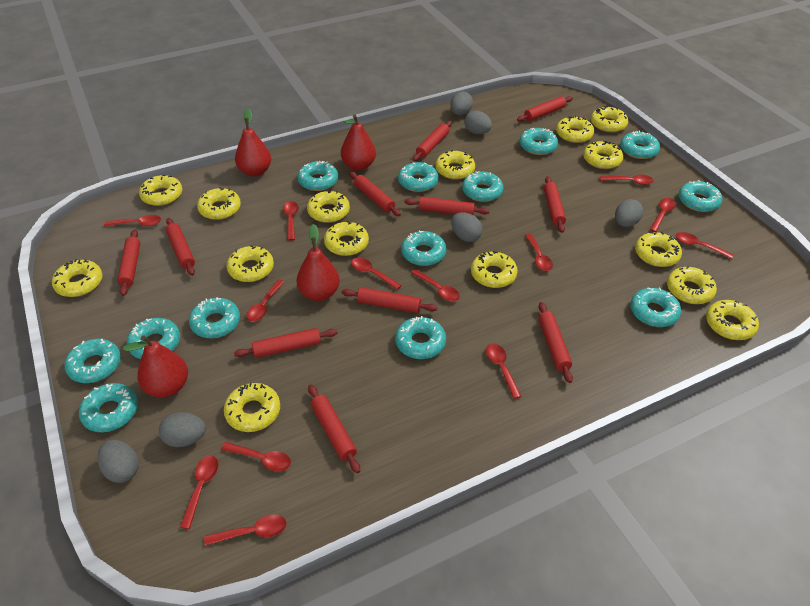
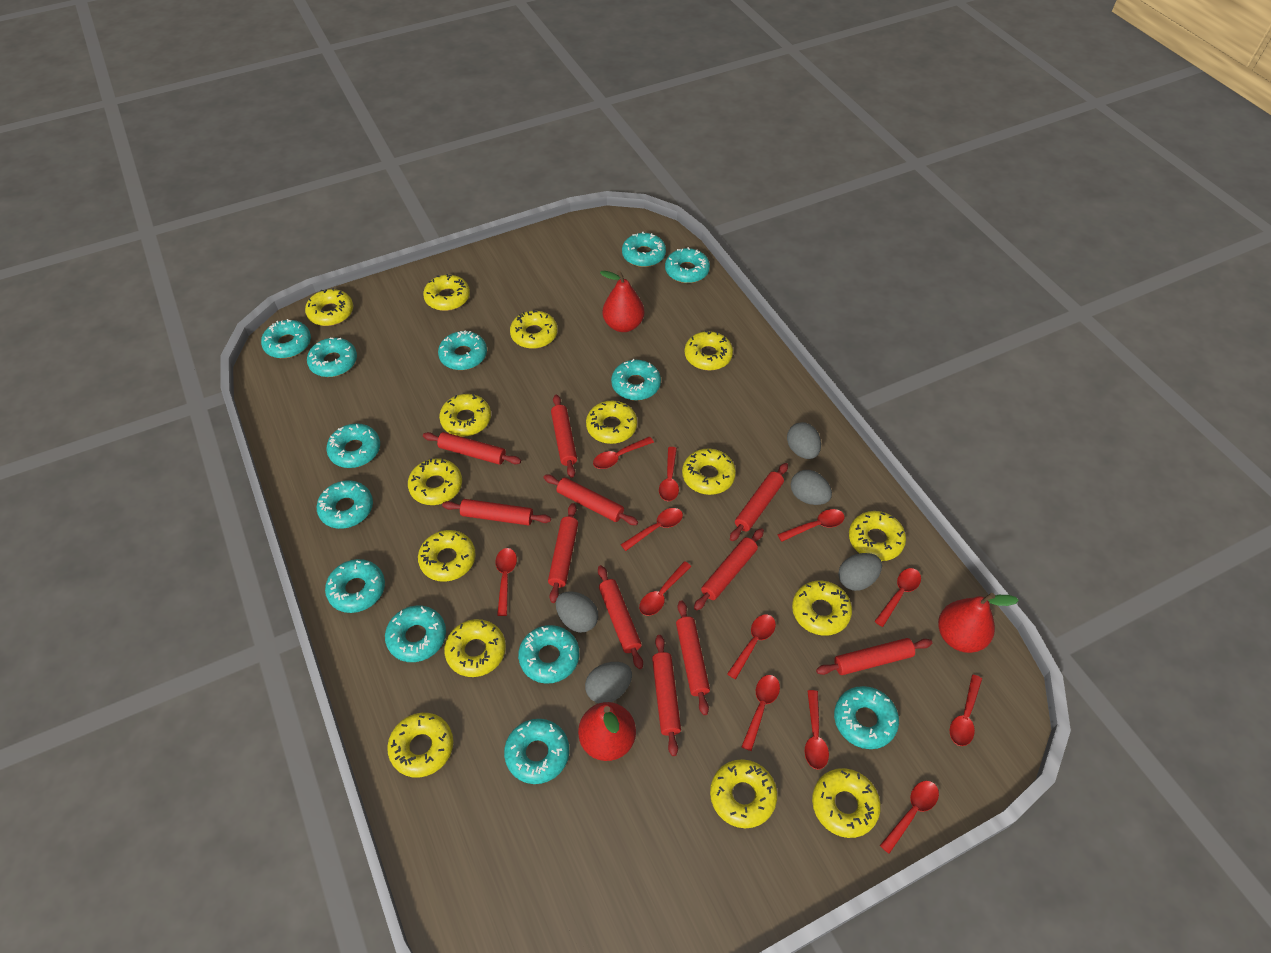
grey egg: 6 -> 5
red pear: 4 -> 3
red spoon: 13 -> 12

